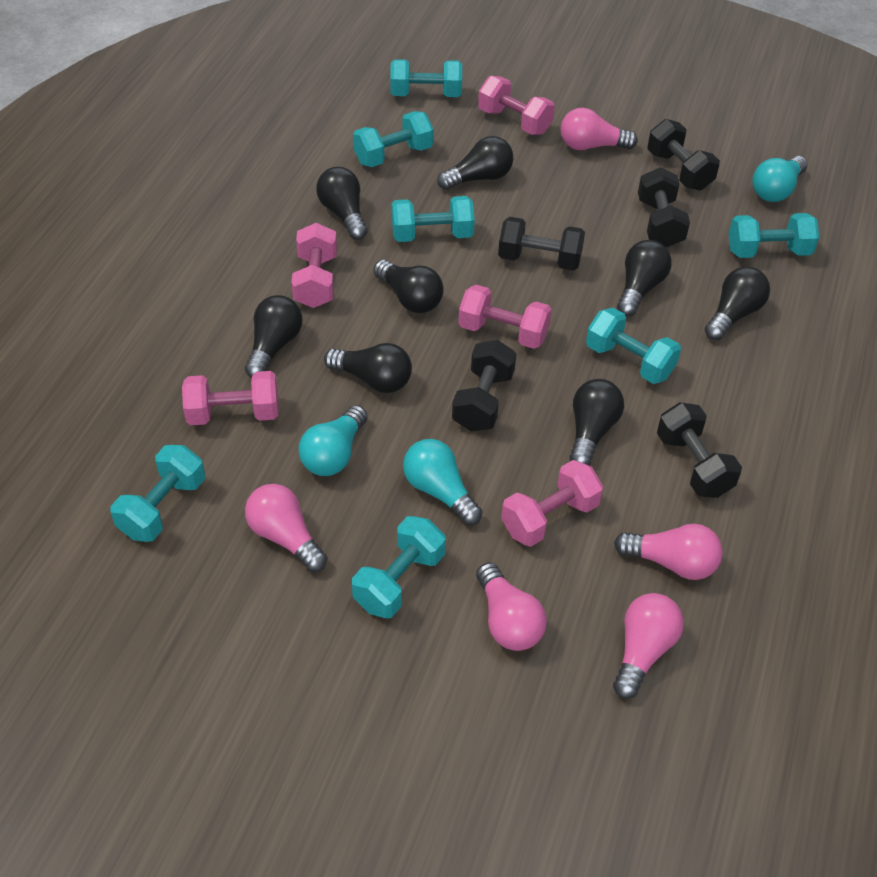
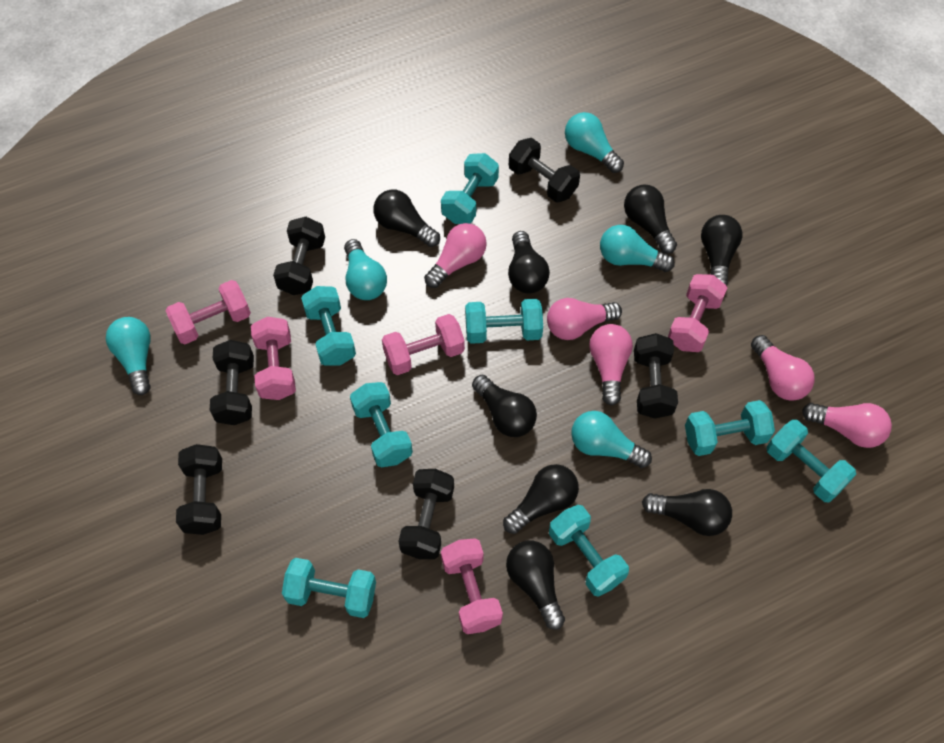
black dumbbell: 5 -> 6
turquoise dumbbell: 7 -> 8
turquoise light bulb: 3 -> 5

